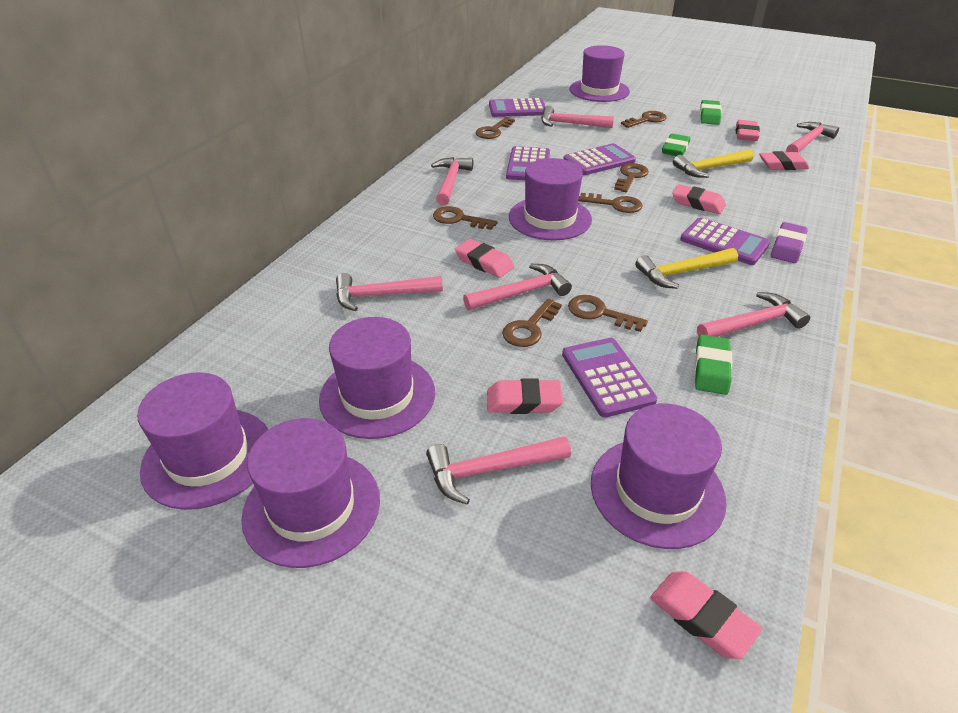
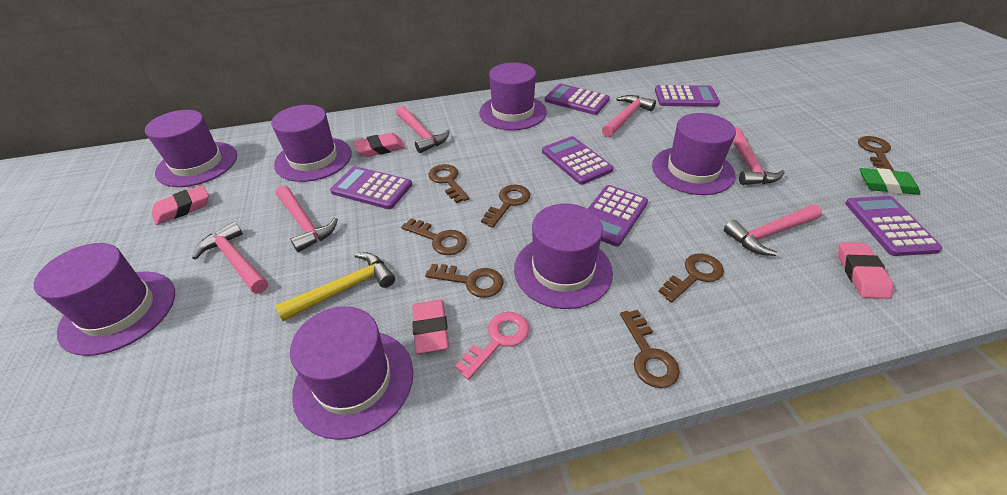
green eraser: 3 -> 1
pink eraser: 6 -> 4
pink hammer: 7 -> 6
pink key: 0 -> 1
purple calculator: 5 -> 6
purple eraser: 1 -> 0
purple hat: 6 -> 7
yellow hammer: 2 -> 1

